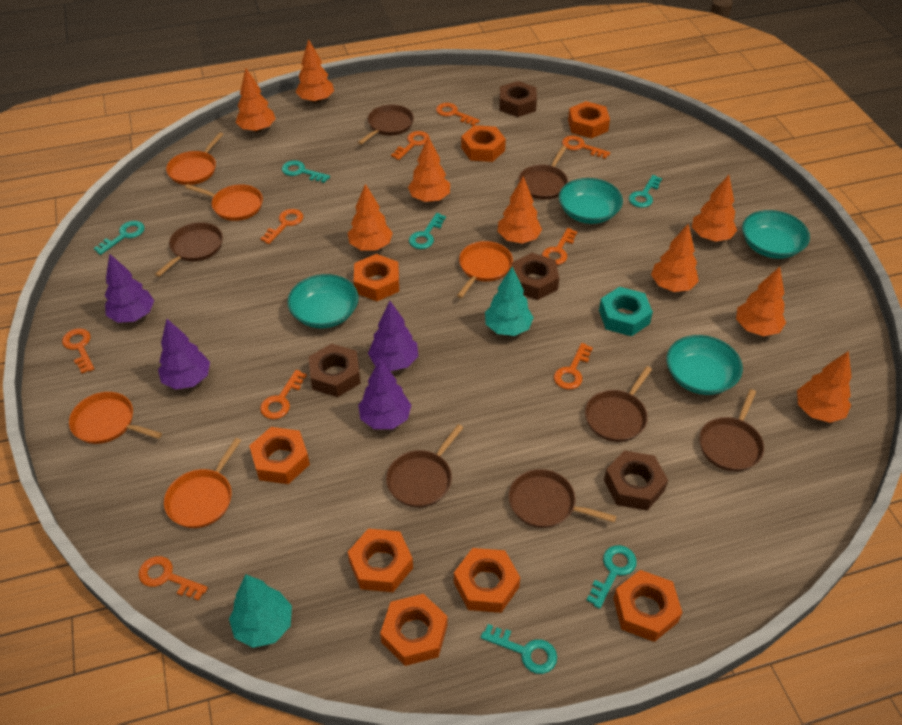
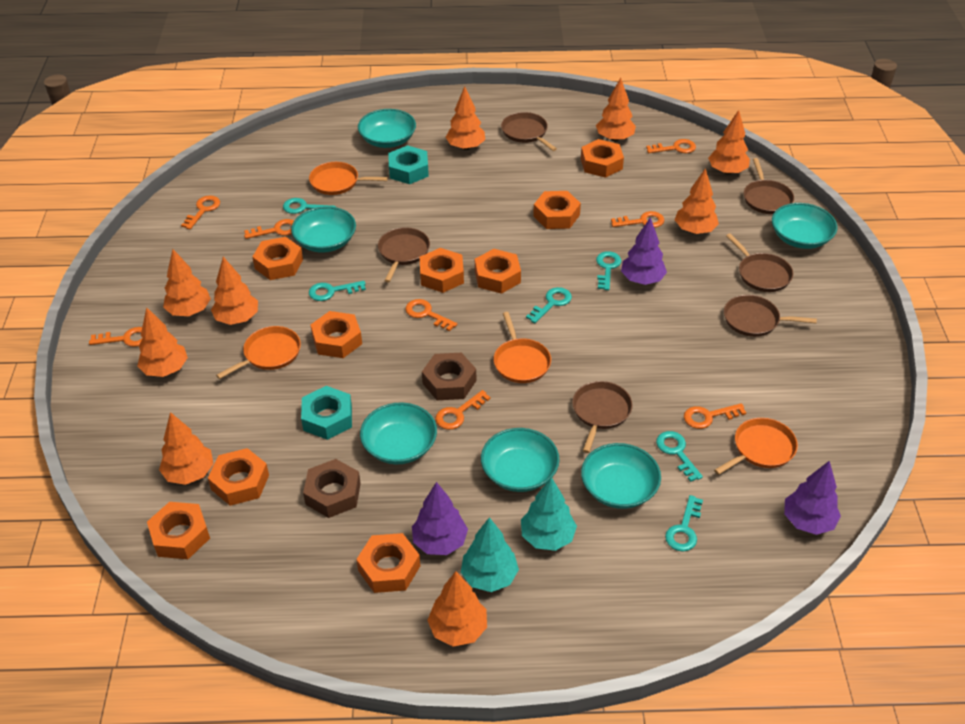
brown nut: 4 -> 2
brown pan: 7 -> 6
orange key: 9 -> 8
orange nut: 8 -> 9
orange pan: 5 -> 4
purple tree: 4 -> 3
turquoise bowl: 4 -> 6
turquoise nut: 1 -> 2

